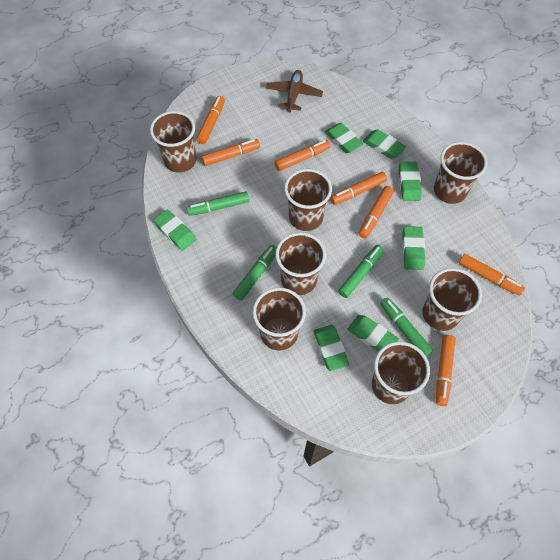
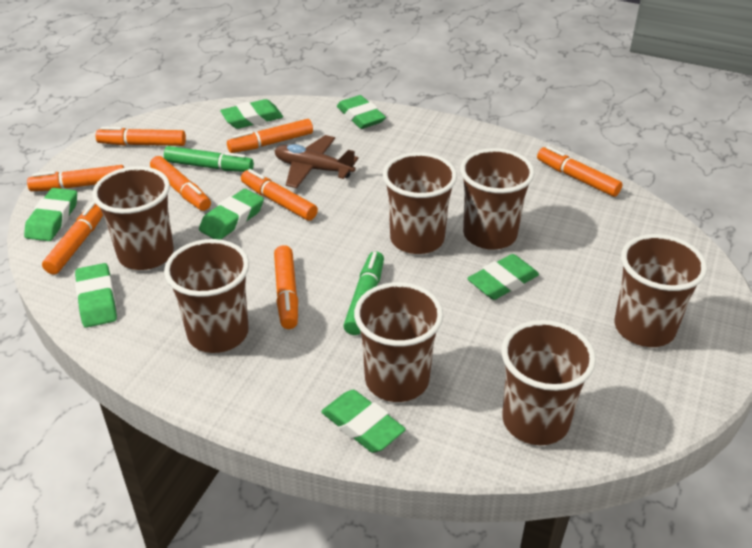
green marker: 4 -> 2
orange marker: 7 -> 8

